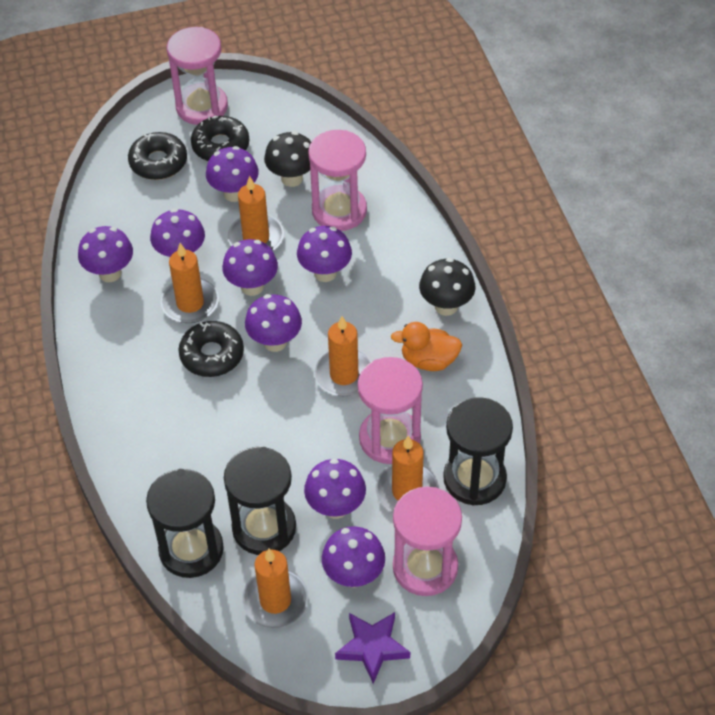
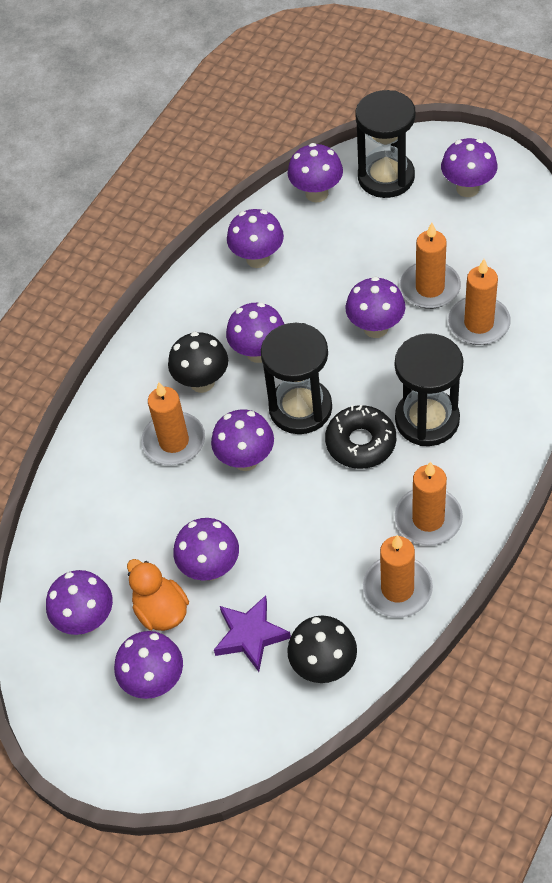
black donut: 3 -> 1
pink hourglass: 4 -> 0
purple mushroom: 8 -> 9

